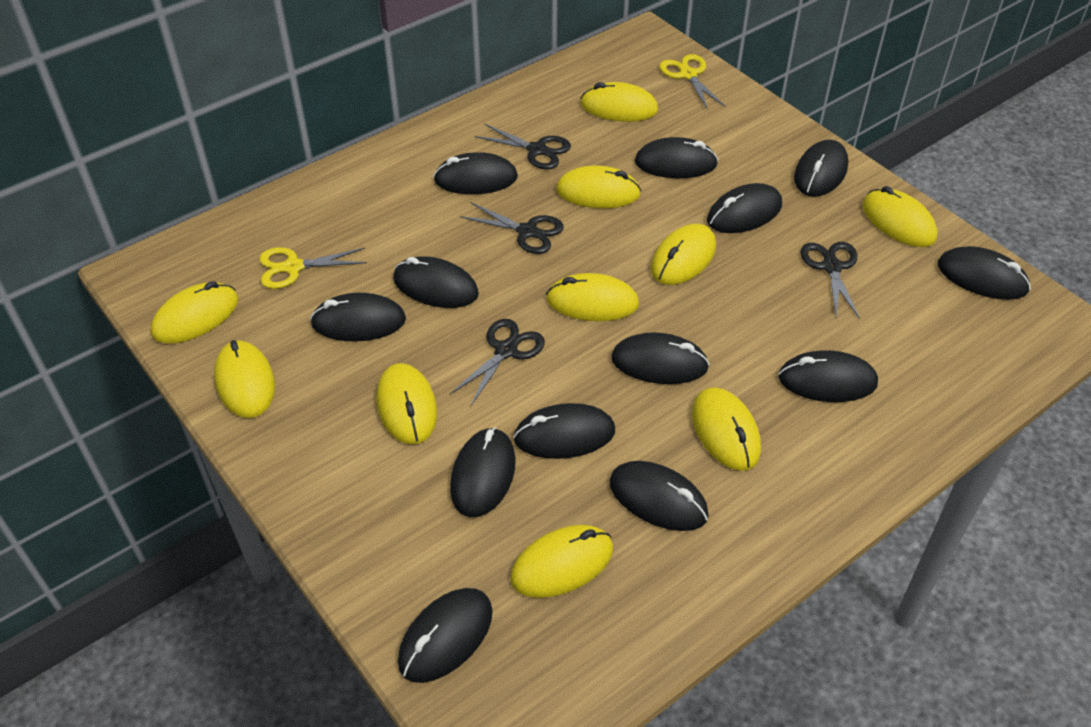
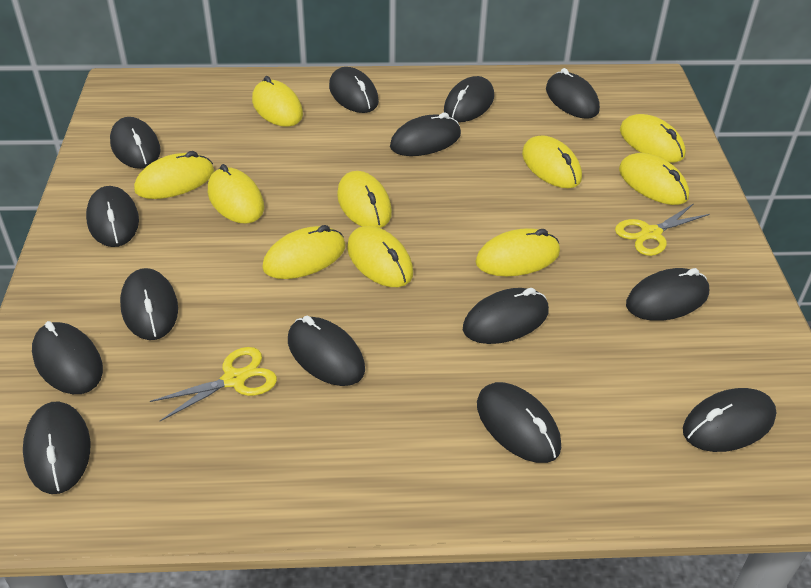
black mouse: 13 -> 14
black scissors: 4 -> 0

